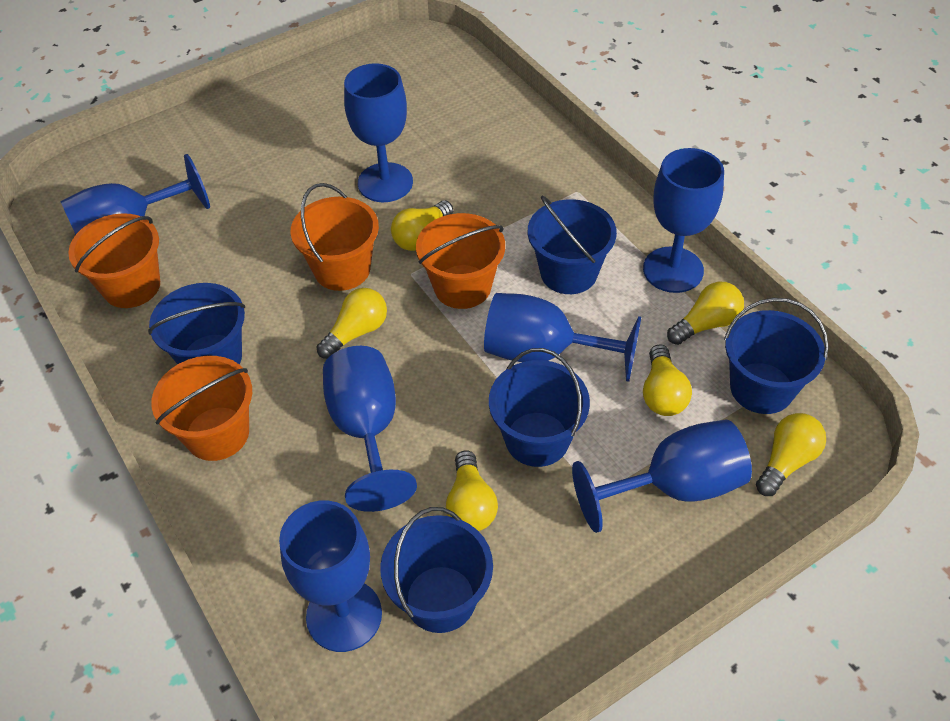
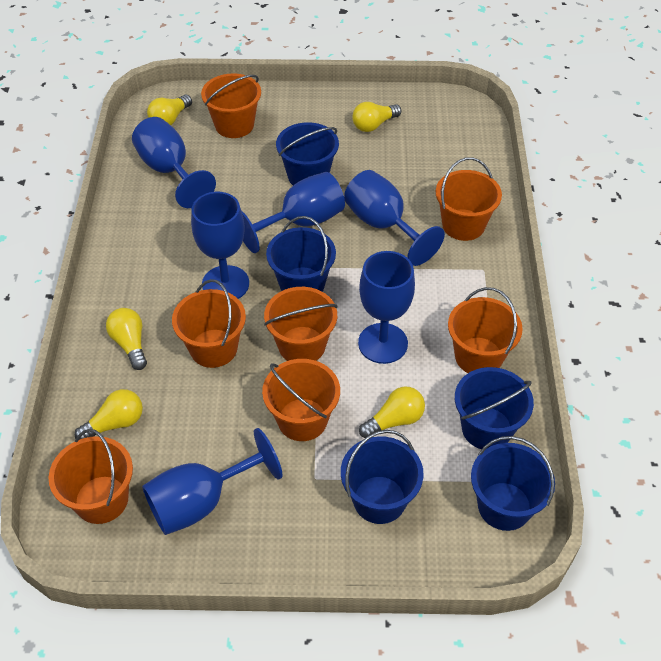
blue goblet: 7 -> 6
orange bucket: 4 -> 7
yellow light bulb: 6 -> 5

